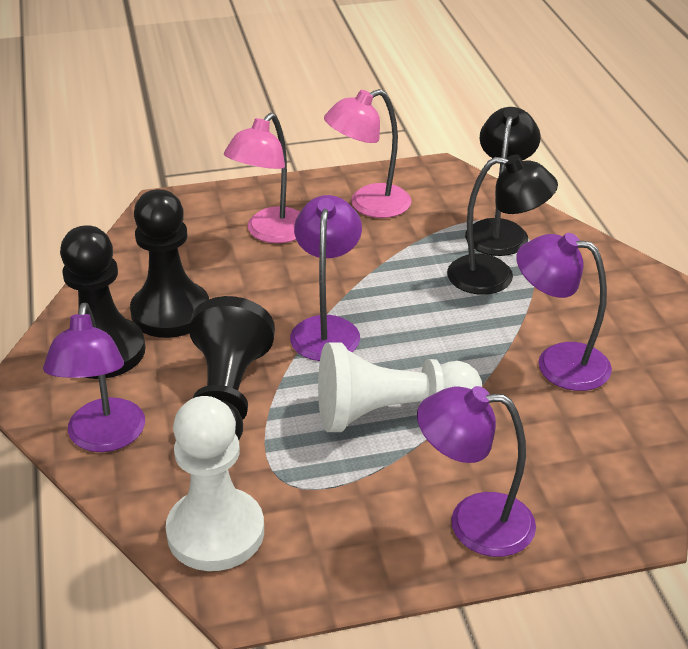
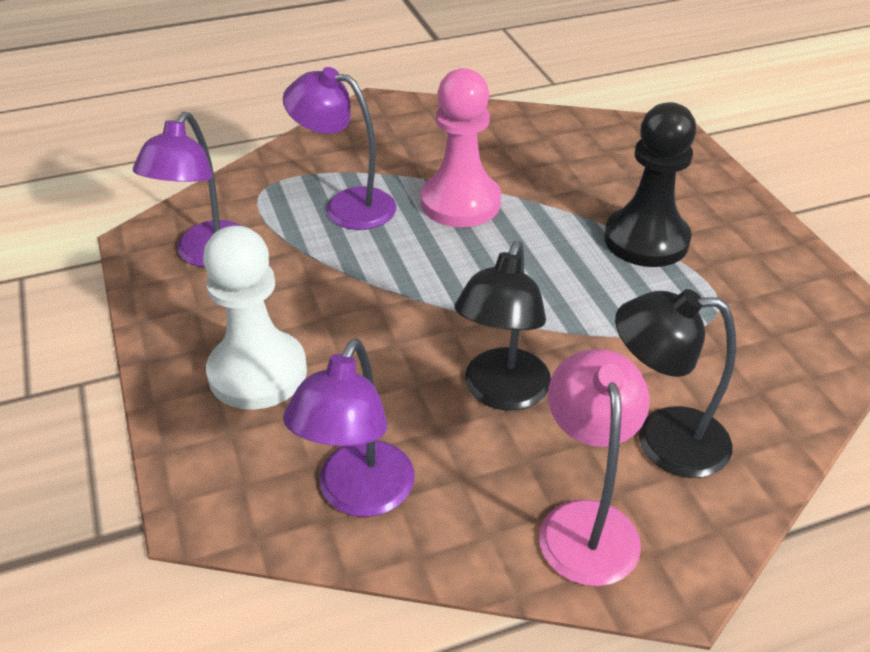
black pawn: 3 -> 1
pink lamp: 2 -> 1
pink pawn: 0 -> 1
purple lamp: 4 -> 3
white pawn: 2 -> 1

